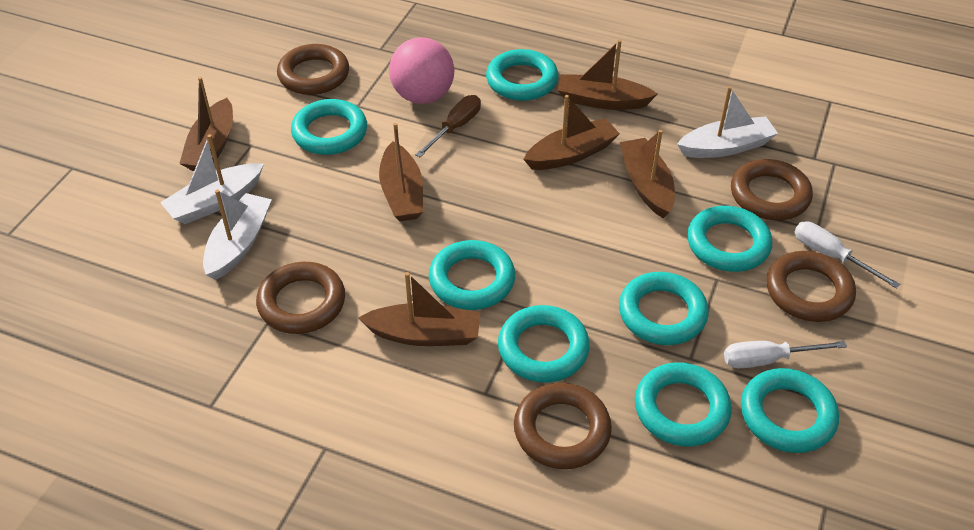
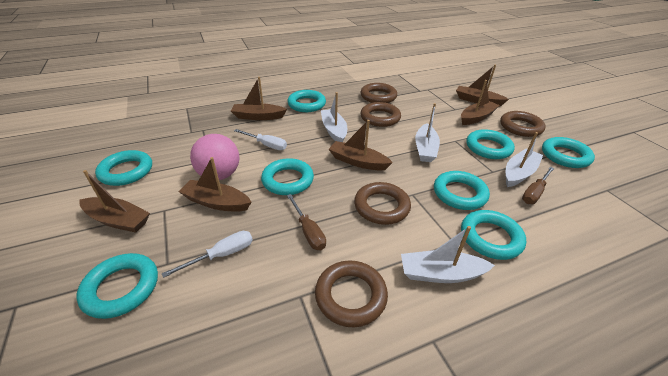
brown screwdriver: 1 -> 2
white boat: 3 -> 4

